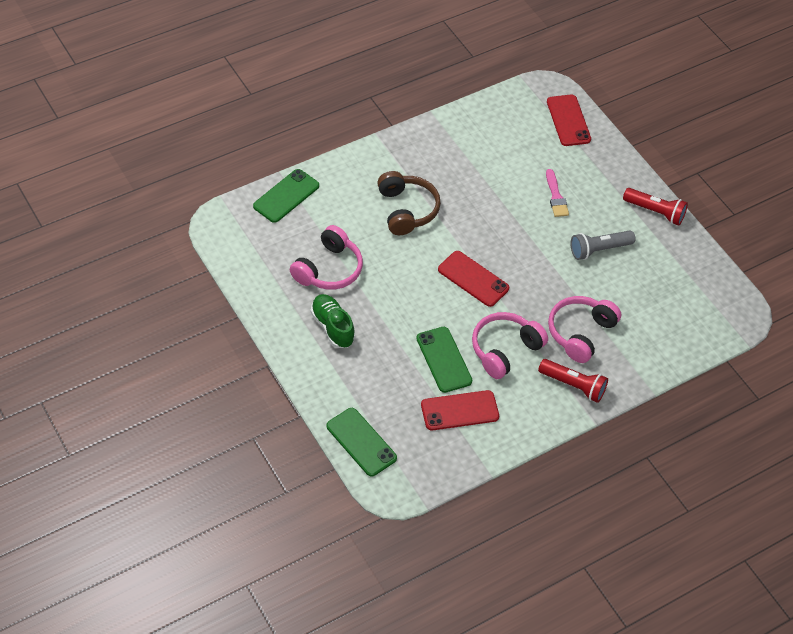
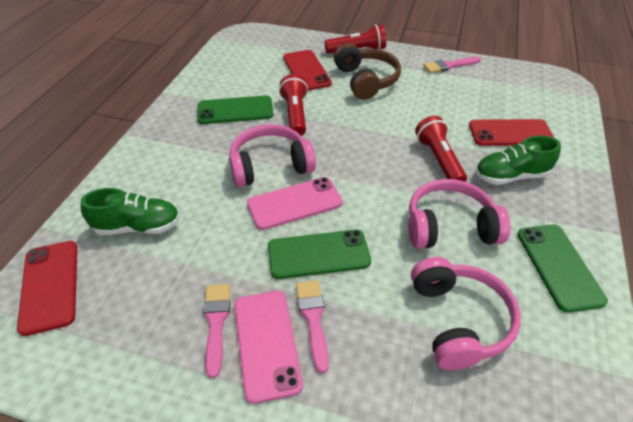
green shoe: 1 -> 2
grey flashlight: 1 -> 0
pink brush: 1 -> 3
pink phone: 0 -> 2
red flashlight: 2 -> 3

